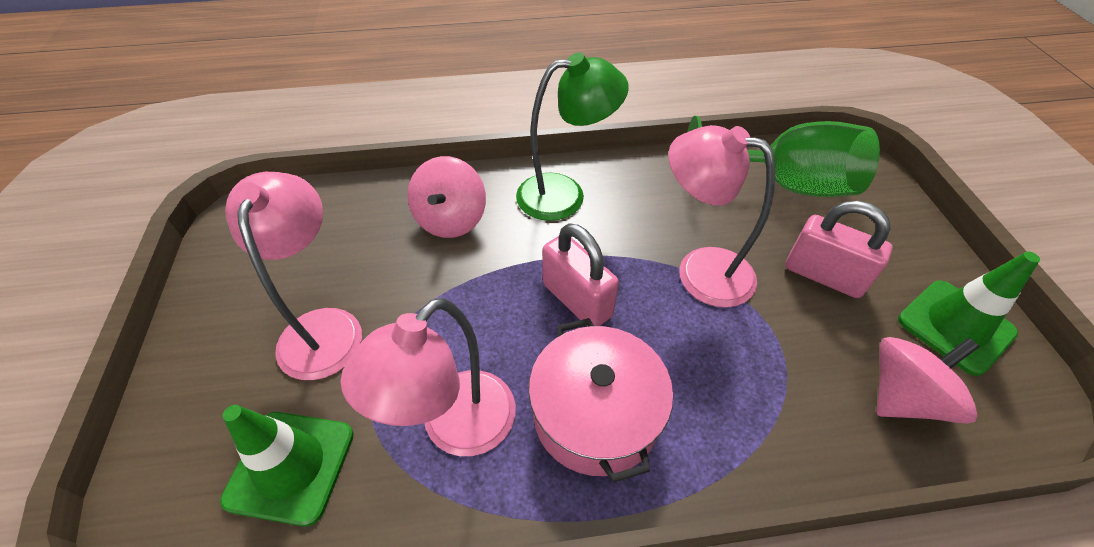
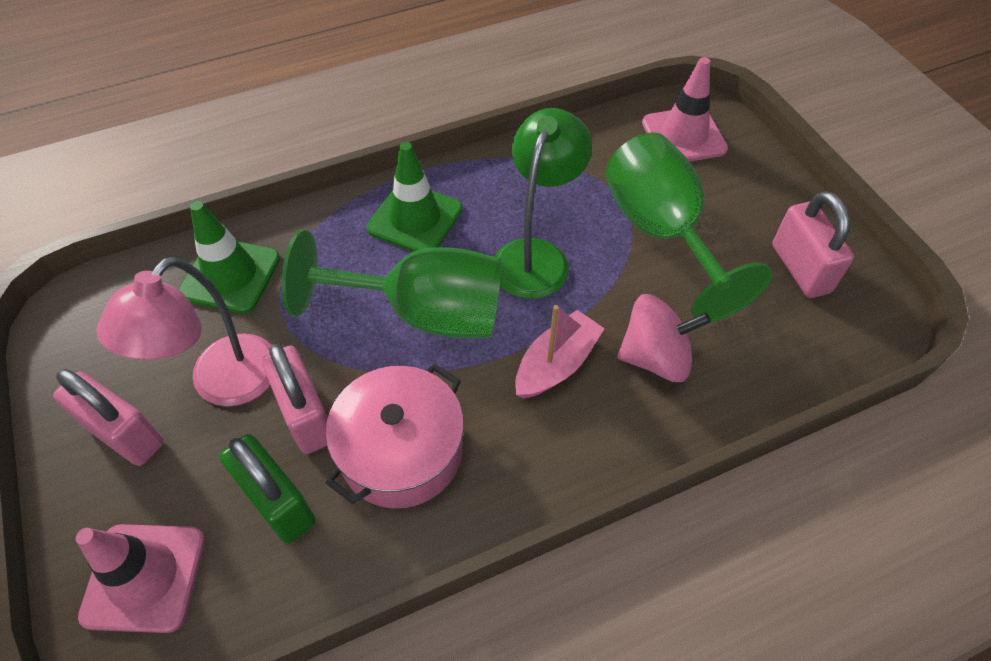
green goblet: 1 -> 2
green padlock: 0 -> 1
pink boat: 0 -> 1
pink lamp: 3 -> 1
pink padlock: 2 -> 3
pink spinning top: 2 -> 1
pink traffic cone: 0 -> 2

